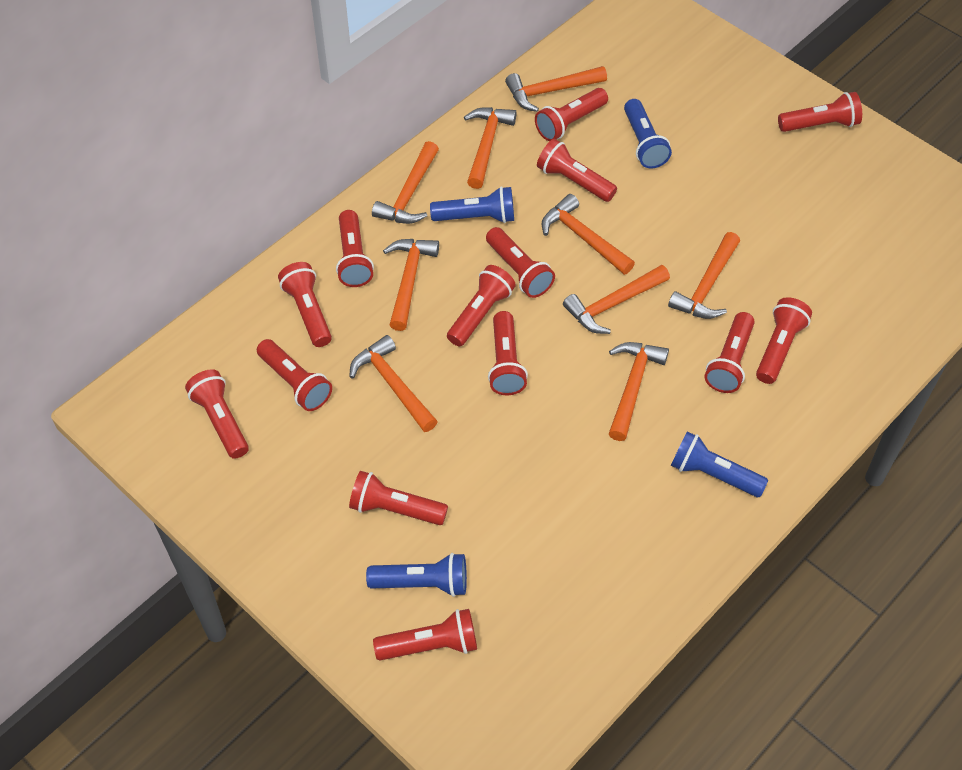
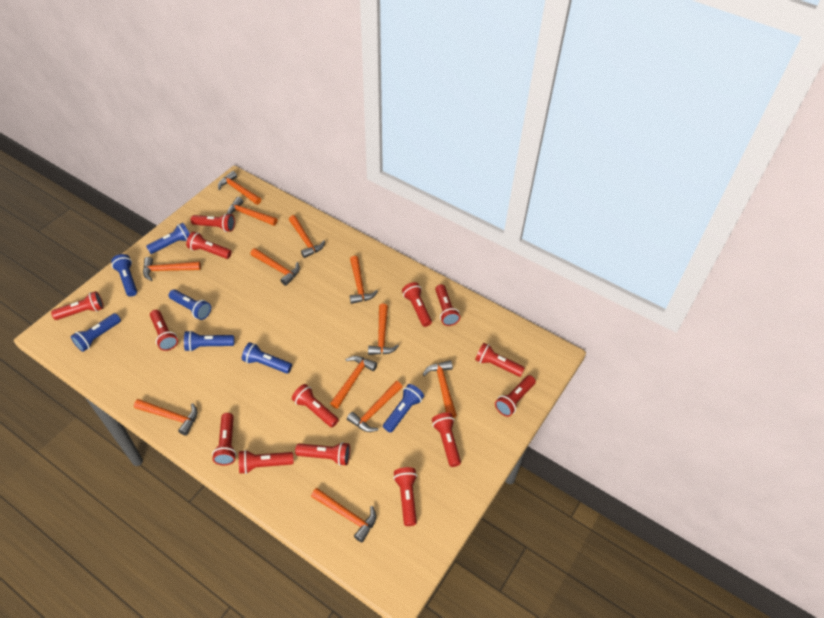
blue flashlight: 4 -> 7
orange hammer: 9 -> 12

